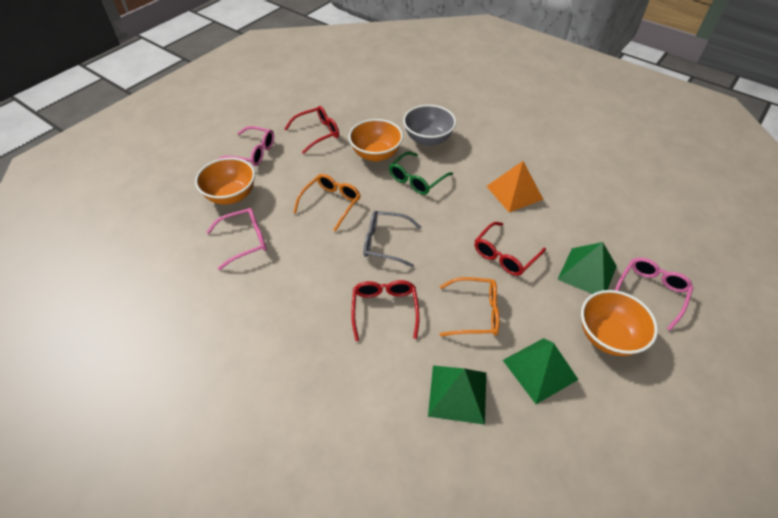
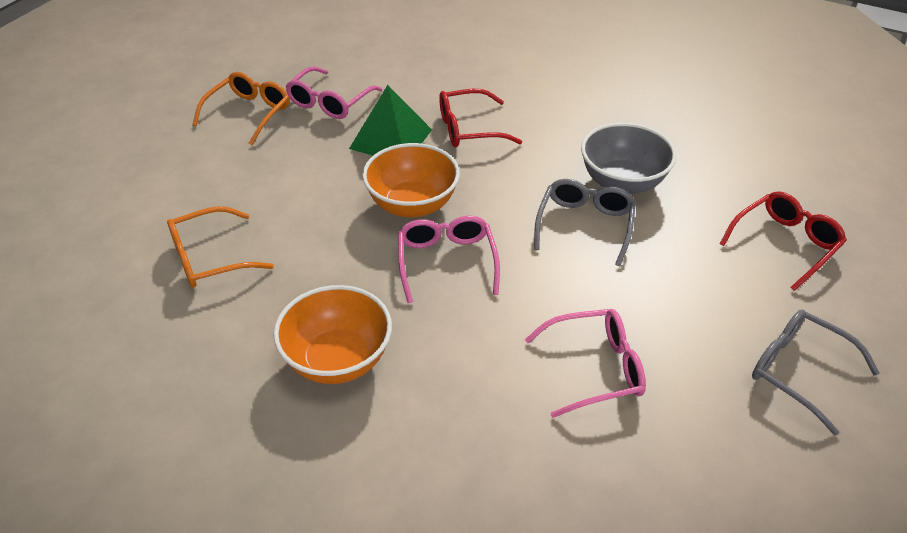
green glasses: 1 -> 0
green pyramid: 3 -> 1
grey glasses: 1 -> 2
orange bowl: 3 -> 2
orange pyramid: 1 -> 0
red glasses: 3 -> 2

